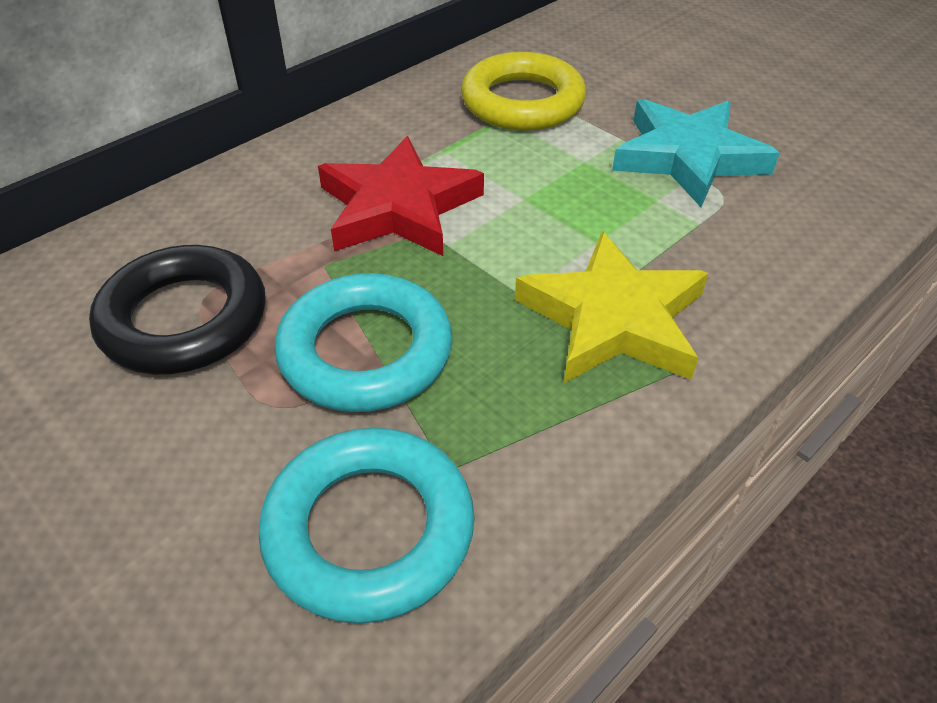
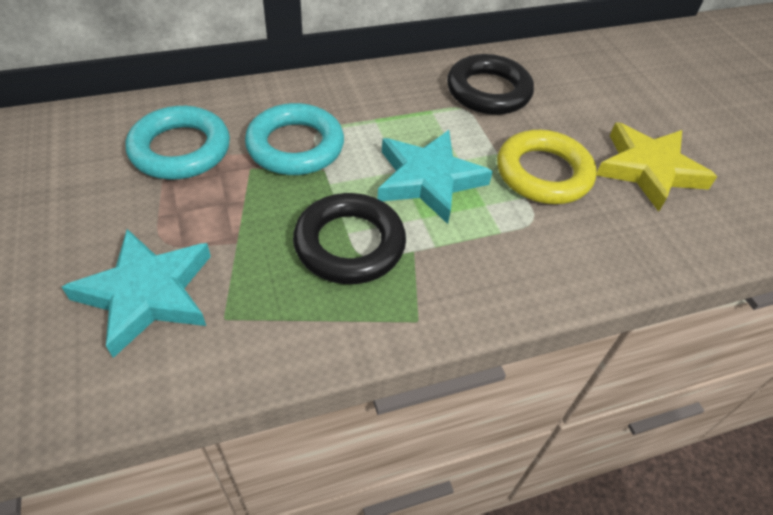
black ring: 1 -> 2
red star: 1 -> 0
turquoise star: 1 -> 2

